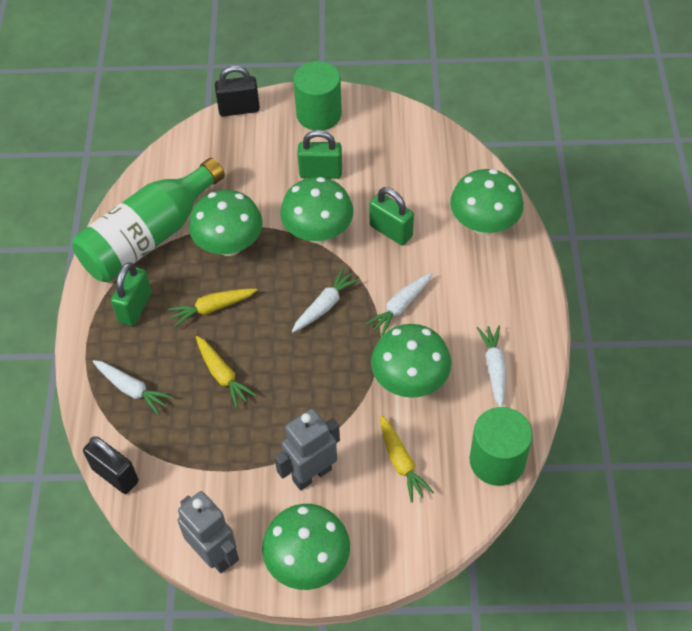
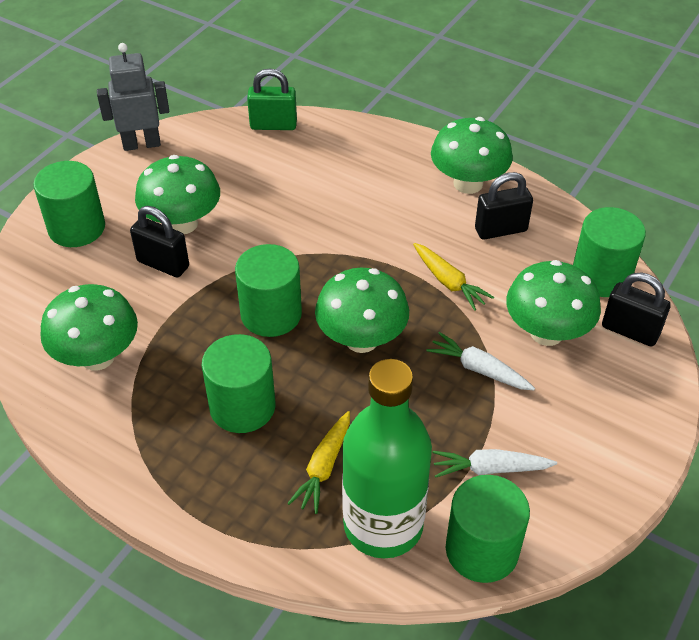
black padlock: 2 -> 3
green cylinder: 2 -> 5
green padlock: 3 -> 1
grey robot: 2 -> 1
white carrot: 4 -> 2
yellow carrot: 3 -> 2

